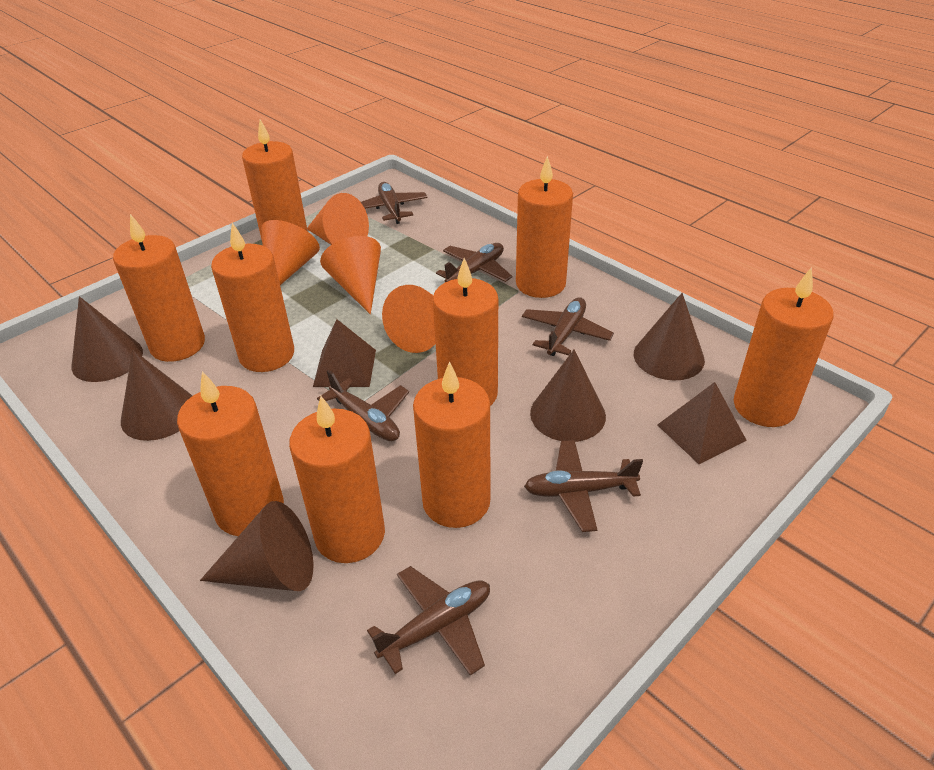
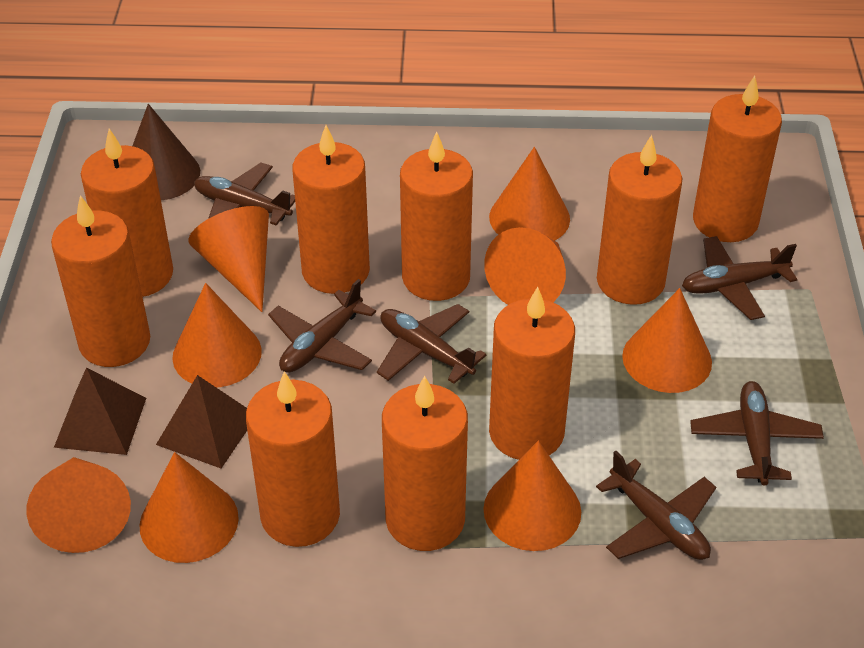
brown cone: 5 -> 1
orange cone: 4 -> 8

